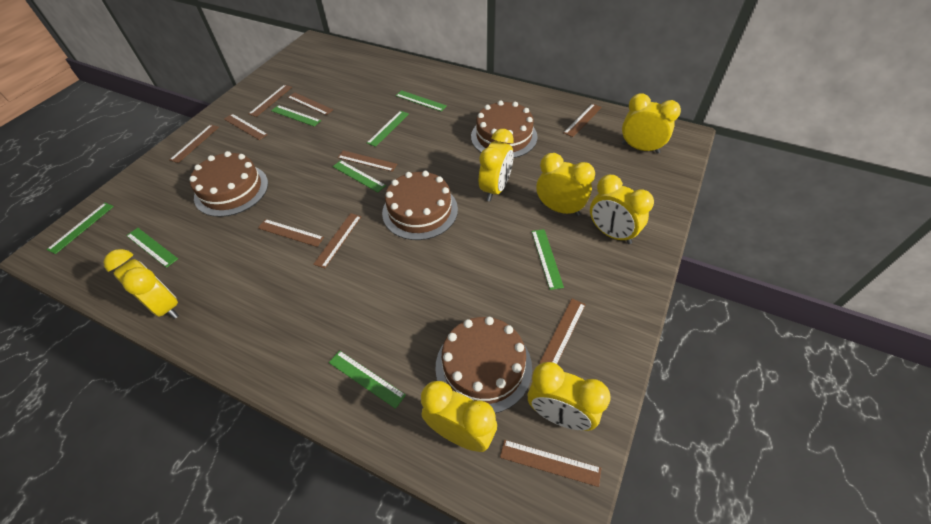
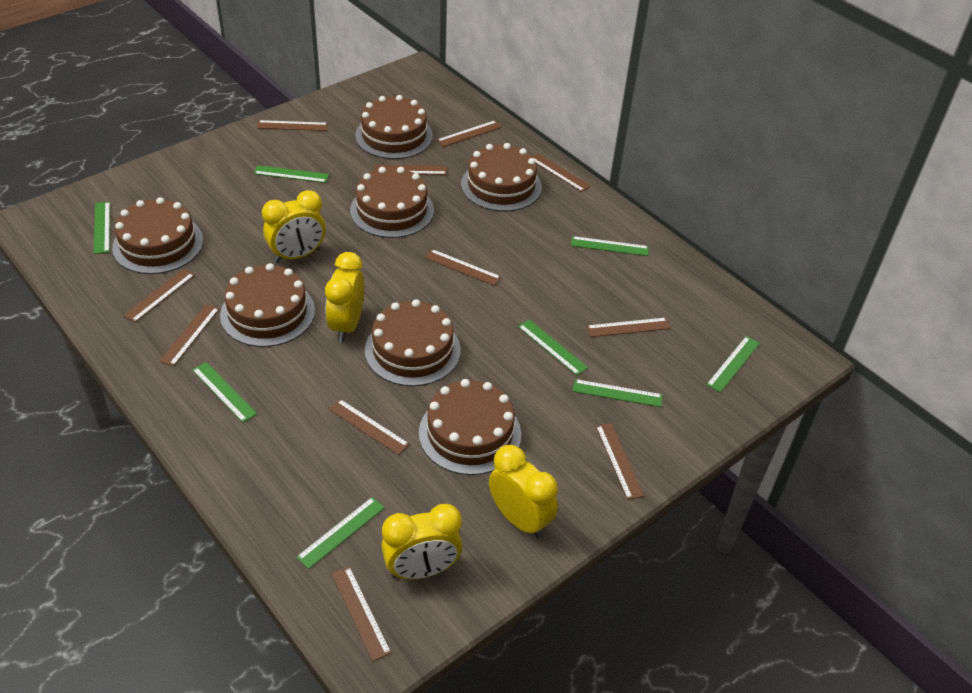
brown cake: 4 -> 7
brown ruler: 10 -> 11
yellow clock: 7 -> 4

